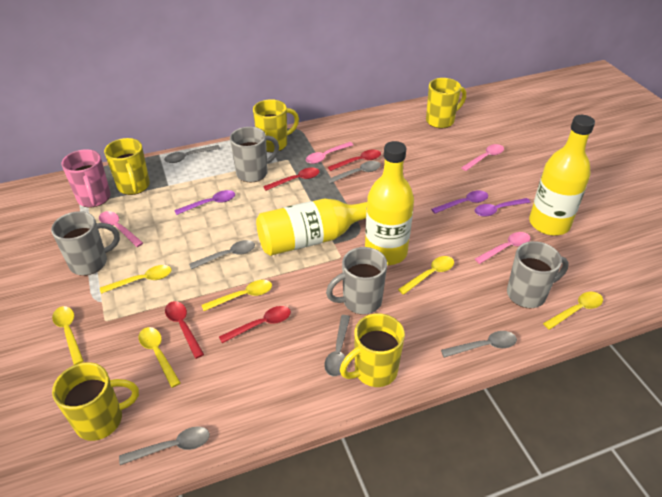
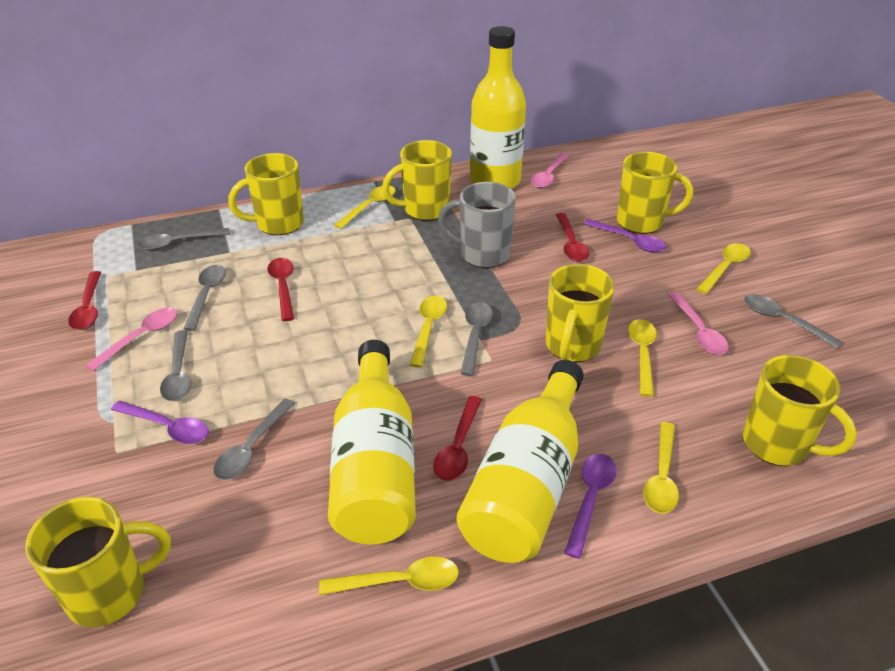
grey mug: 4 -> 1
pink mug: 1 -> 0
pink spoon: 4 -> 3
yellow mug: 5 -> 6

